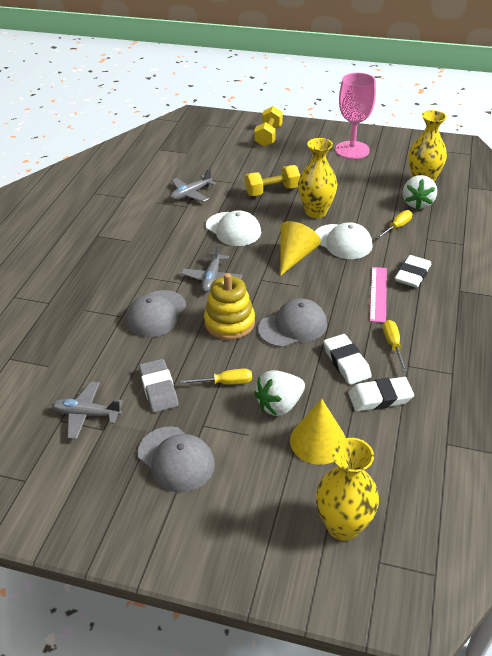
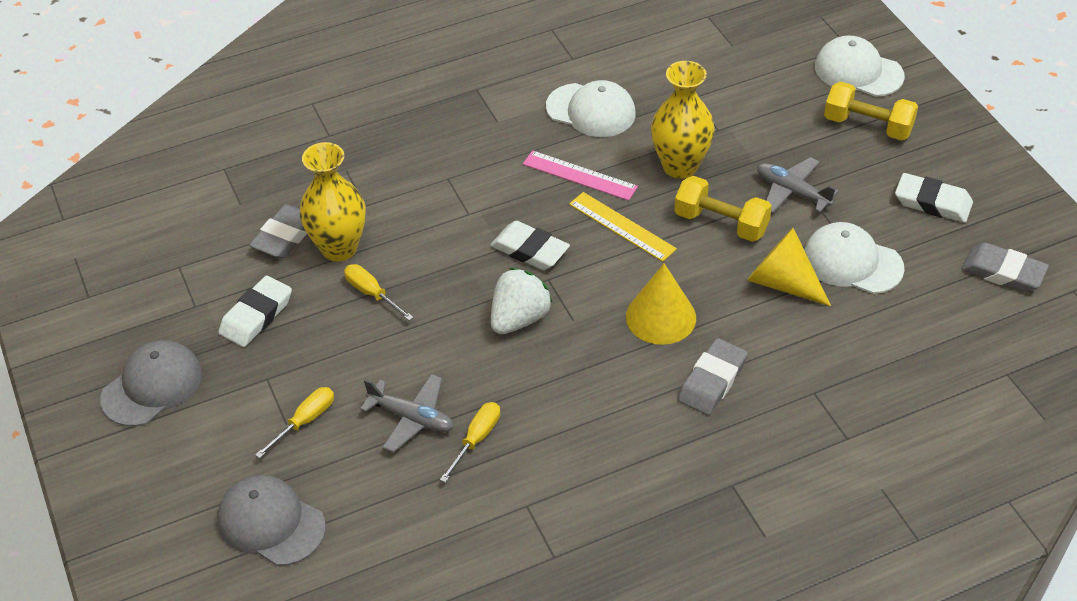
grey cap: 3 -> 2
grey eraser: 1 -> 3
grey plane: 3 -> 2
pink goblet: 1 -> 0
white cap: 2 -> 3
white strawberry: 2 -> 1
yellow ruler: 0 -> 1
yellow stacking toy: 1 -> 0
yellow vase: 3 -> 2

